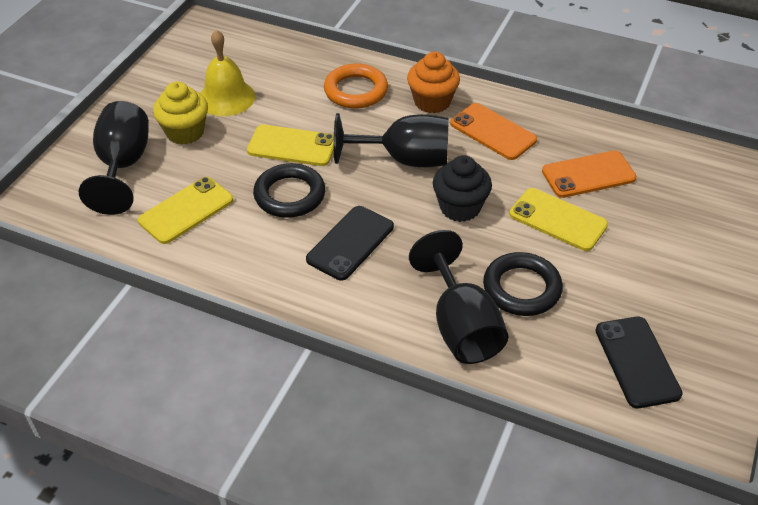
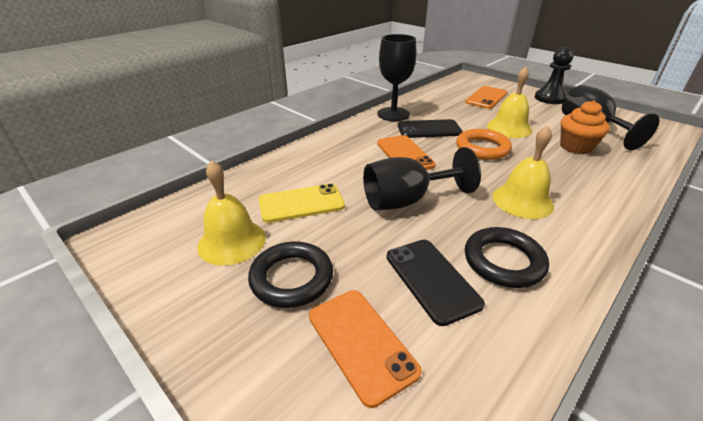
black cupcake: 1 -> 0
black pawn: 0 -> 1
orange phone: 2 -> 3
yellow bell: 1 -> 3
yellow cupcake: 1 -> 0
yellow phone: 3 -> 1

